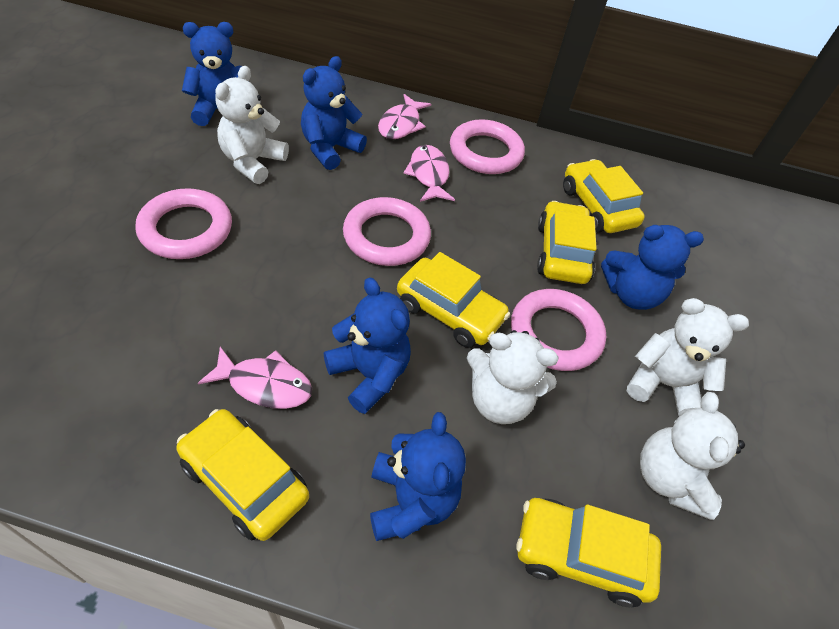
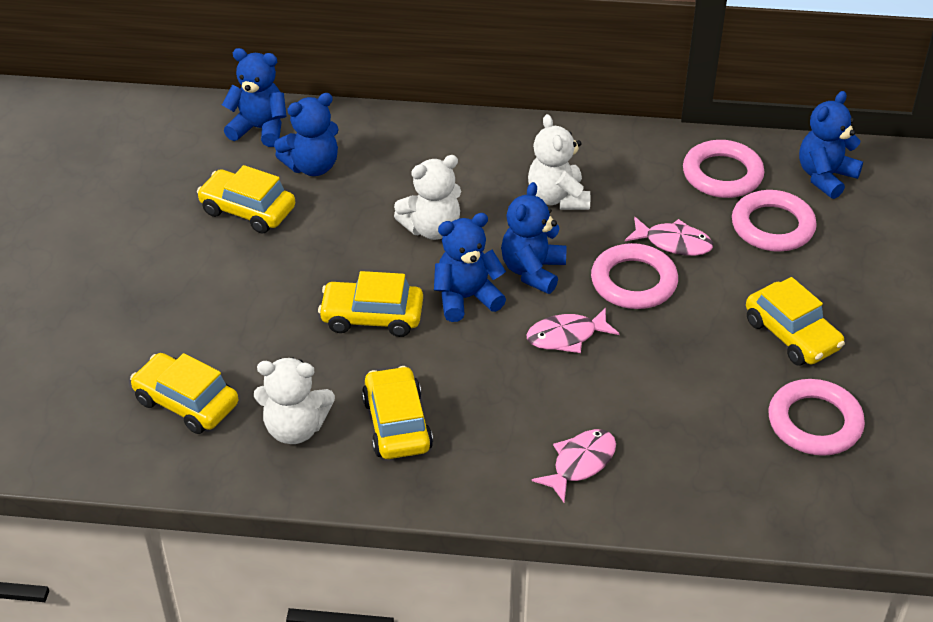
white teddy bear: 4 -> 3

